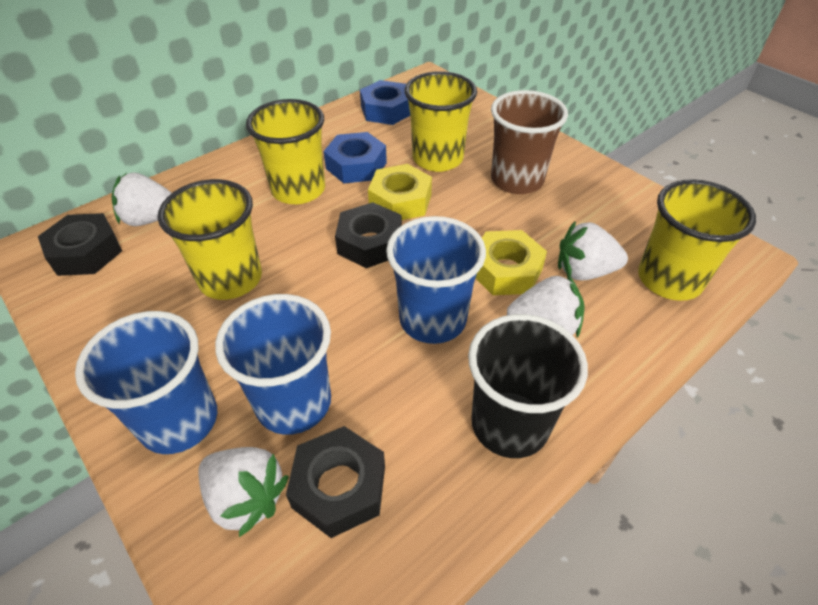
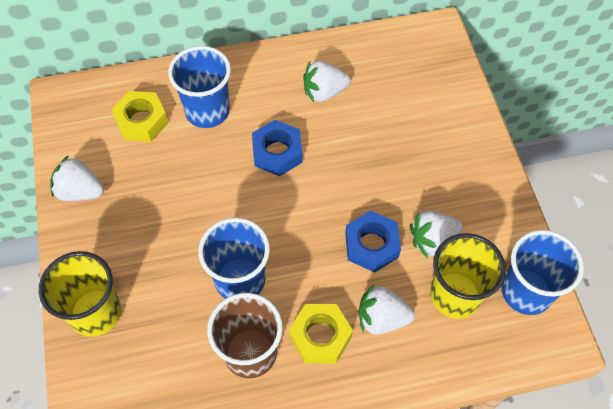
black cup: 1 -> 0
black nut: 3 -> 0
yellow cup: 4 -> 2

